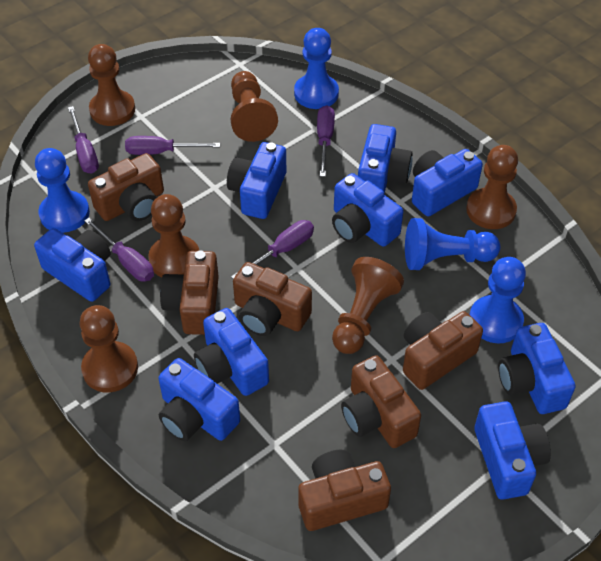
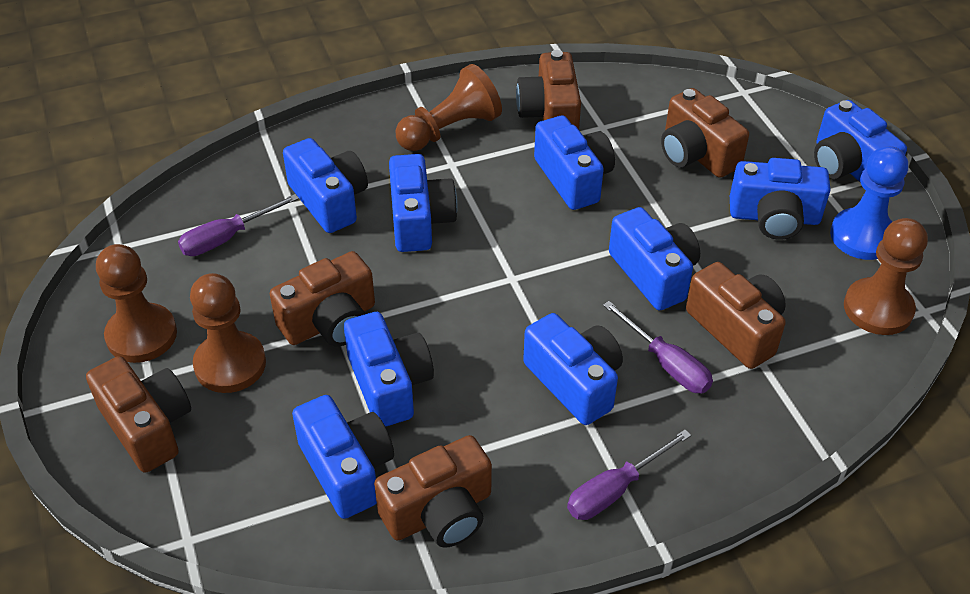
blue pawn: 4 -> 1
brown pawn: 6 -> 4
purple screwdriver: 5 -> 3

